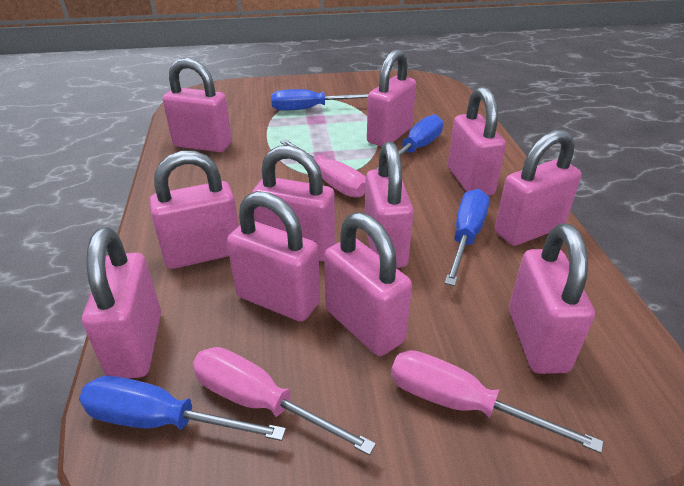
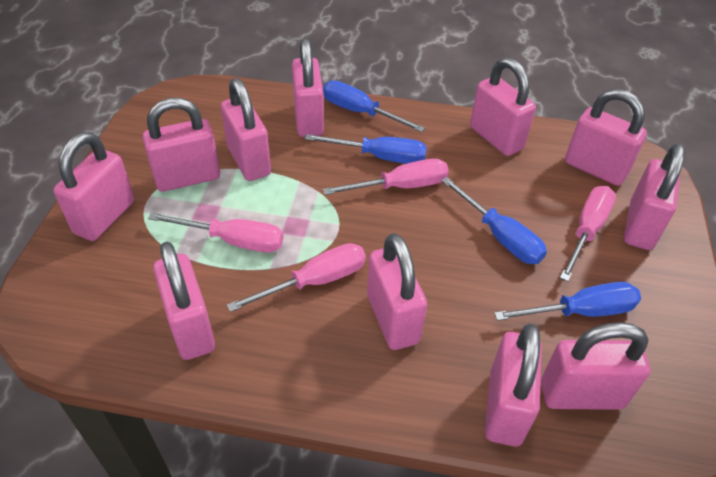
pink screwdriver: 3 -> 4

